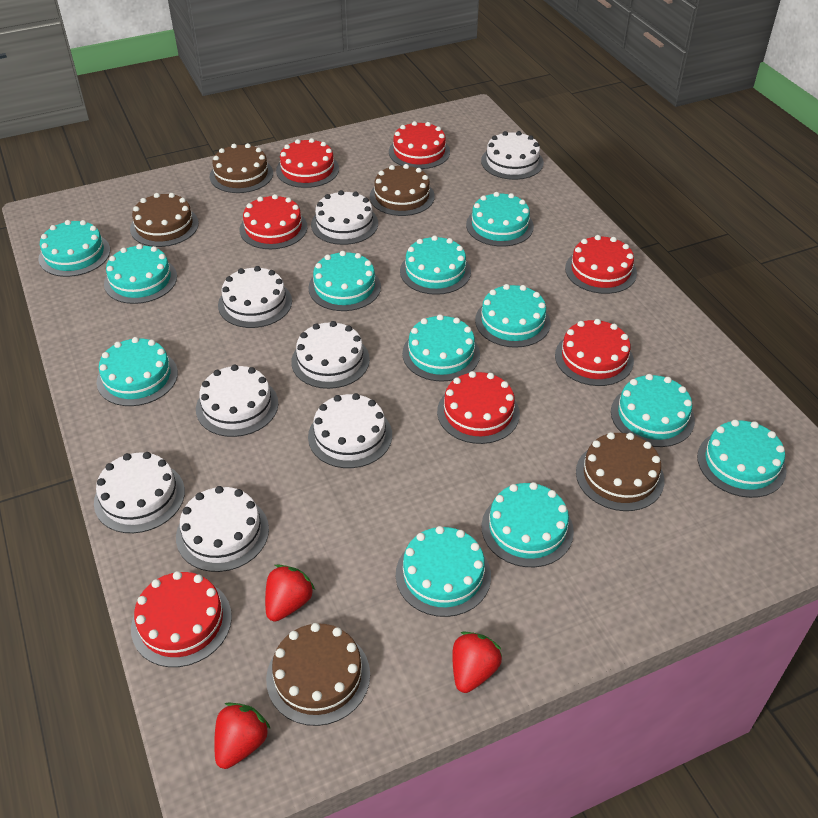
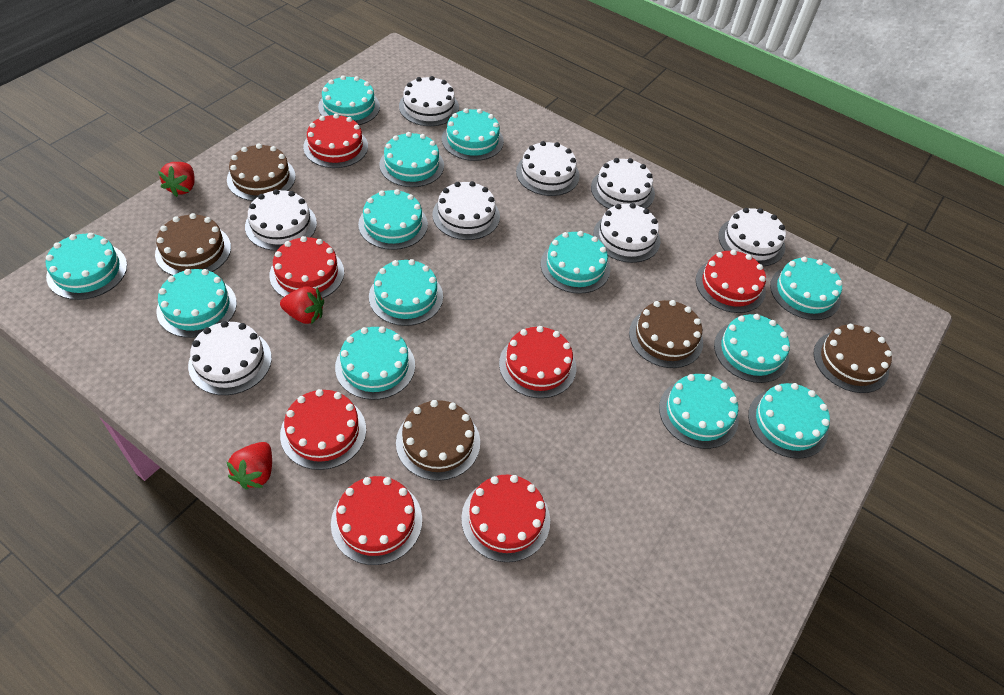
turquoise cake: 12 -> 13

